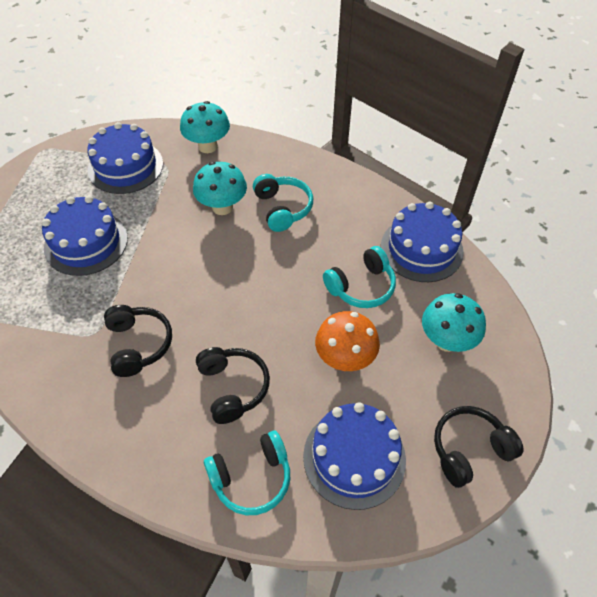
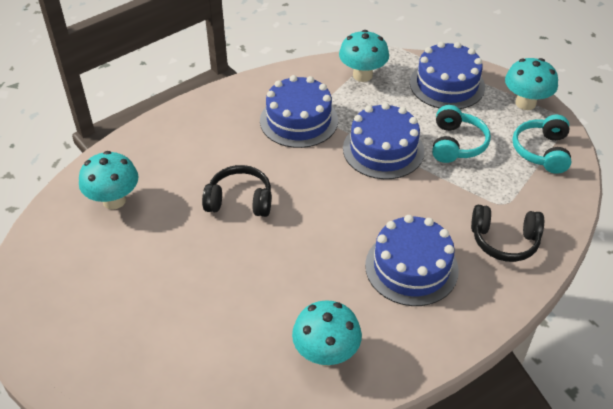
black headphones: 3 -> 2
orange mushroom: 1 -> 0
turquoise headphones: 3 -> 2
turquoise mushroom: 3 -> 4

